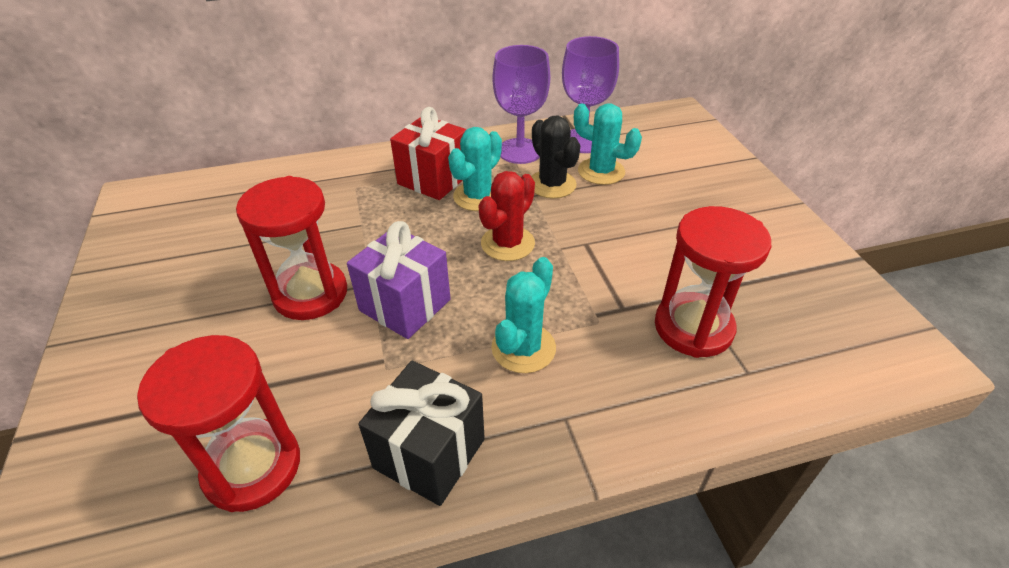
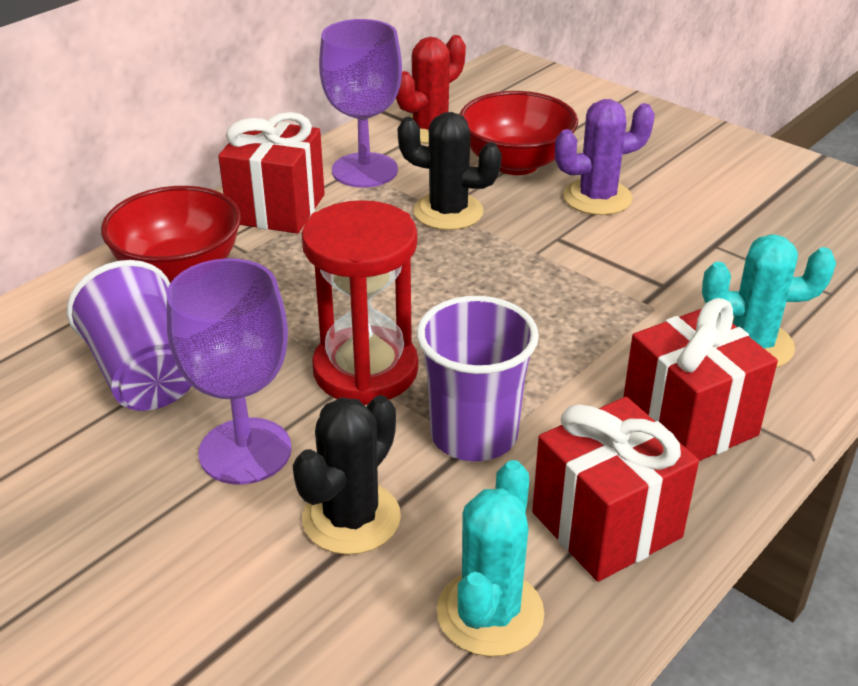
black cactus: 1 -> 2
black gift: 1 -> 0
purple cactus: 0 -> 1
purple cup: 0 -> 2
purple gift: 1 -> 0
red bowl: 0 -> 2
red gift: 1 -> 3
red hourglass: 3 -> 1
turquoise cactus: 3 -> 2

